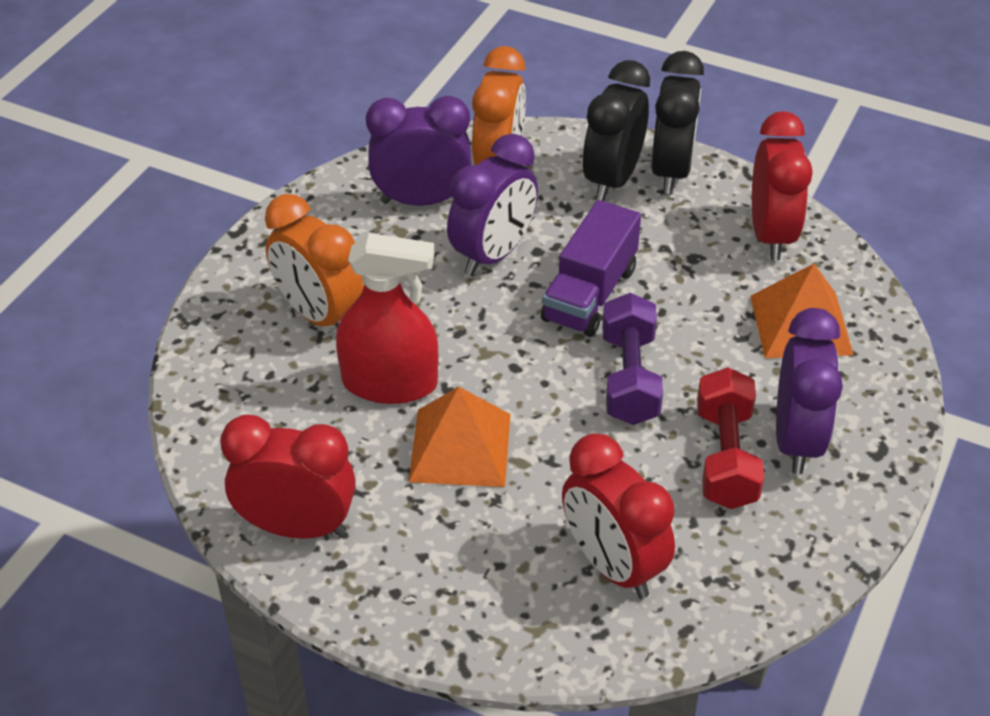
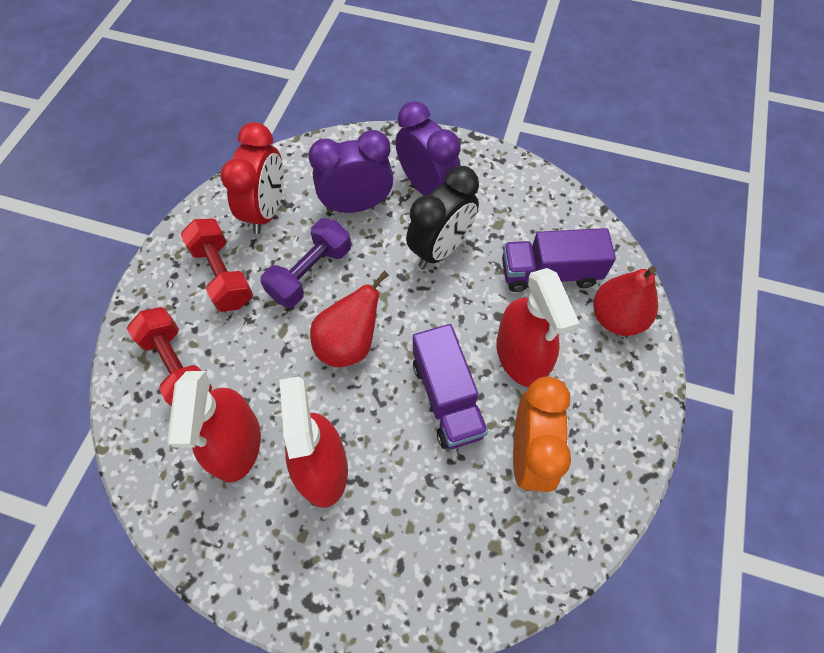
black clock: 2 -> 1
orange clock: 2 -> 1
orange pyramid: 2 -> 0
purple clock: 3 -> 2
purple truck: 1 -> 2
red clock: 3 -> 1
red dumbbell: 1 -> 2
red pear: 0 -> 2
red spray bottle: 1 -> 3

